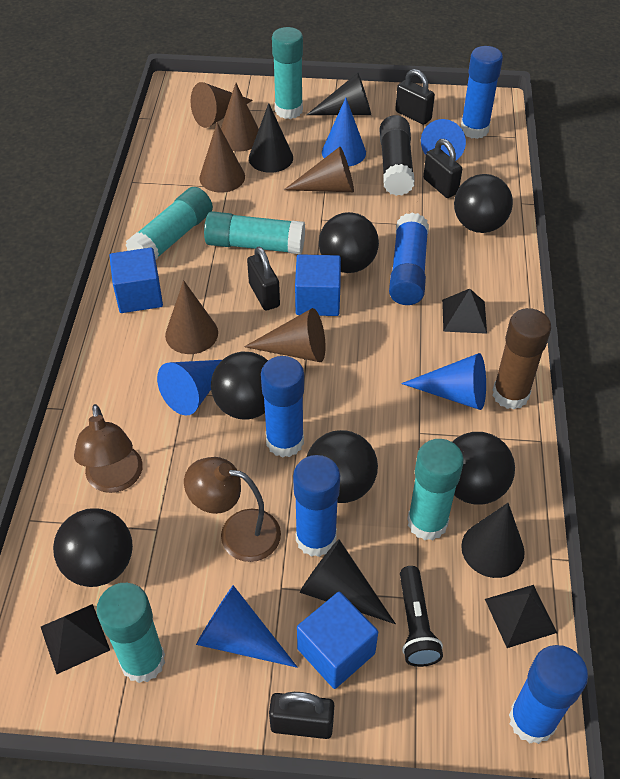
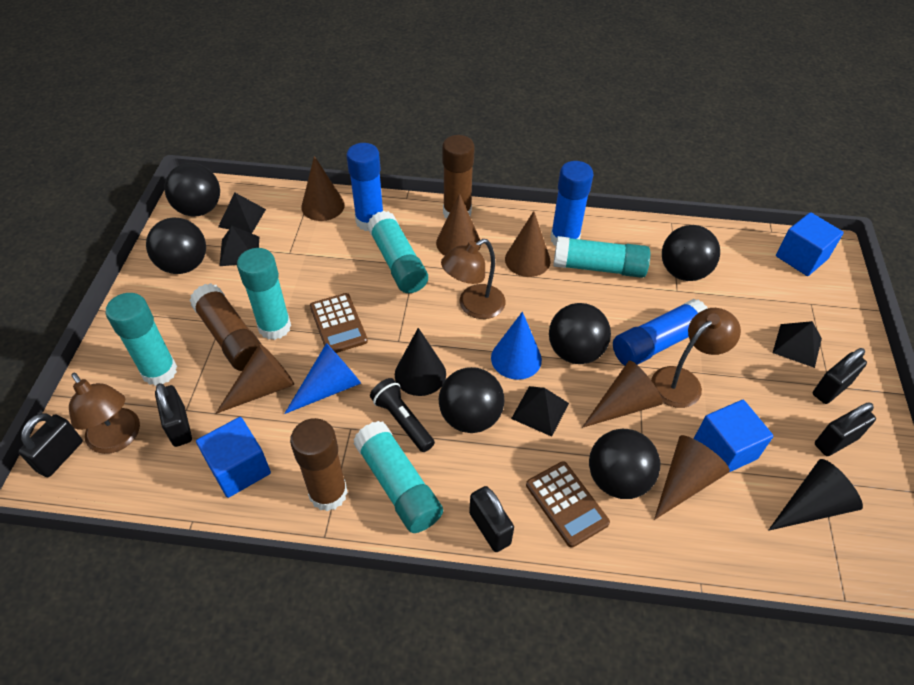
black cone: 4 -> 2
black glue stick: 1 -> 0
black padlock: 4 -> 5
black pyramid: 3 -> 4
blue cone: 5 -> 2
blue glue stick: 5 -> 3
brown calculator: 0 -> 2
brown glue stick: 1 -> 3
brown lamp: 2 -> 3

